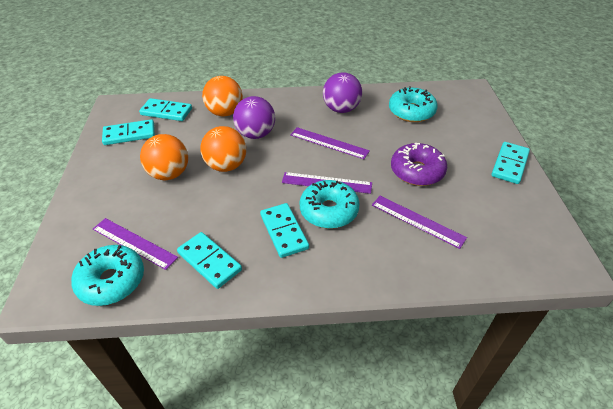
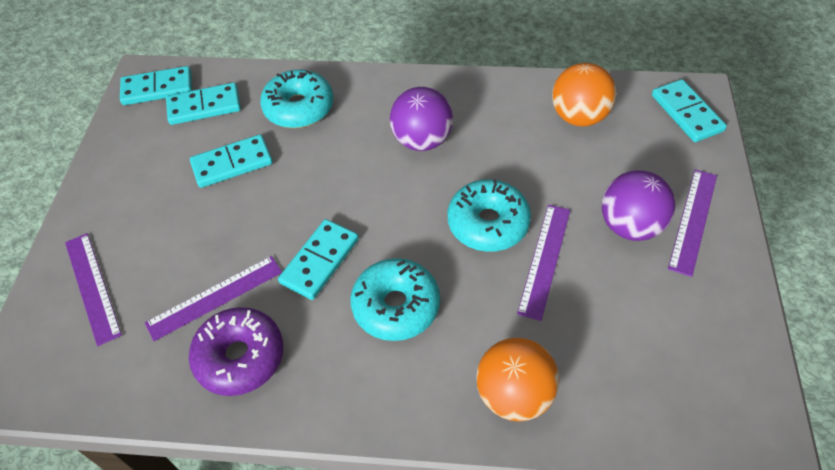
orange ball: 3 -> 2

